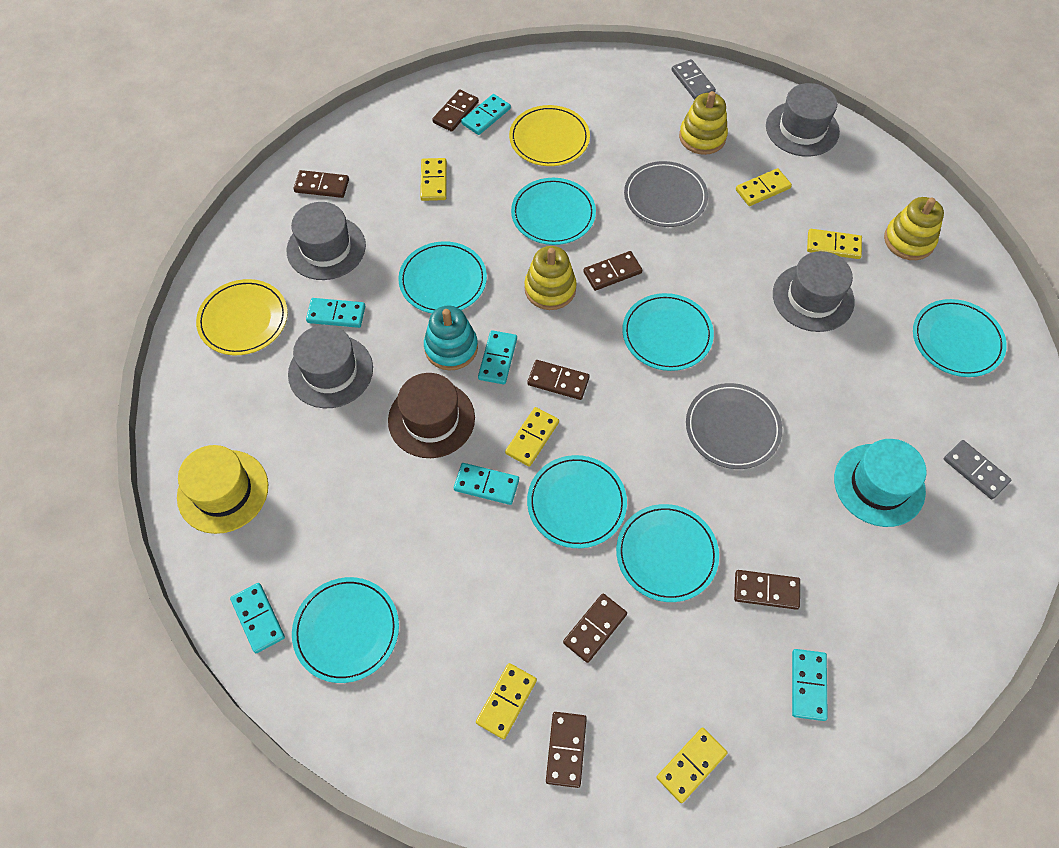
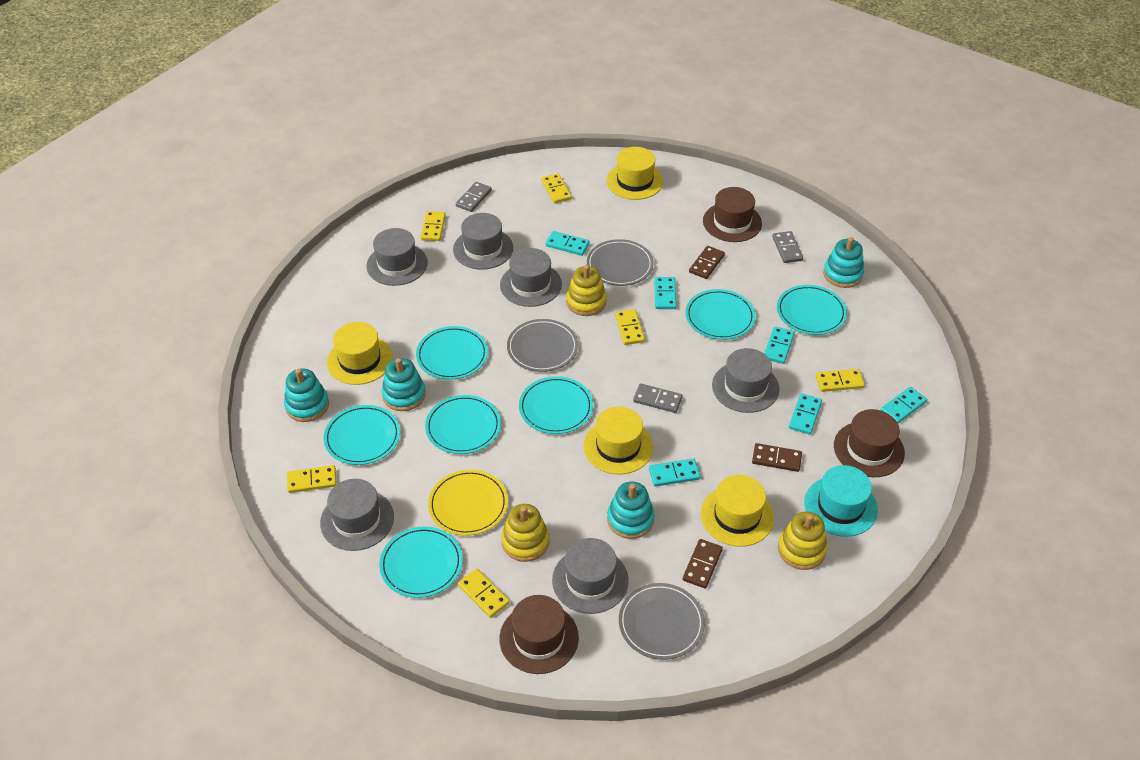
brown domino: 7 -> 3
brown hat: 1 -> 3
grey domino: 2 -> 3
grey hat: 4 -> 6
grey plate: 2 -> 3
turquoise stacking toy: 1 -> 4
yellow hat: 1 -> 4
yellow plate: 2 -> 1

